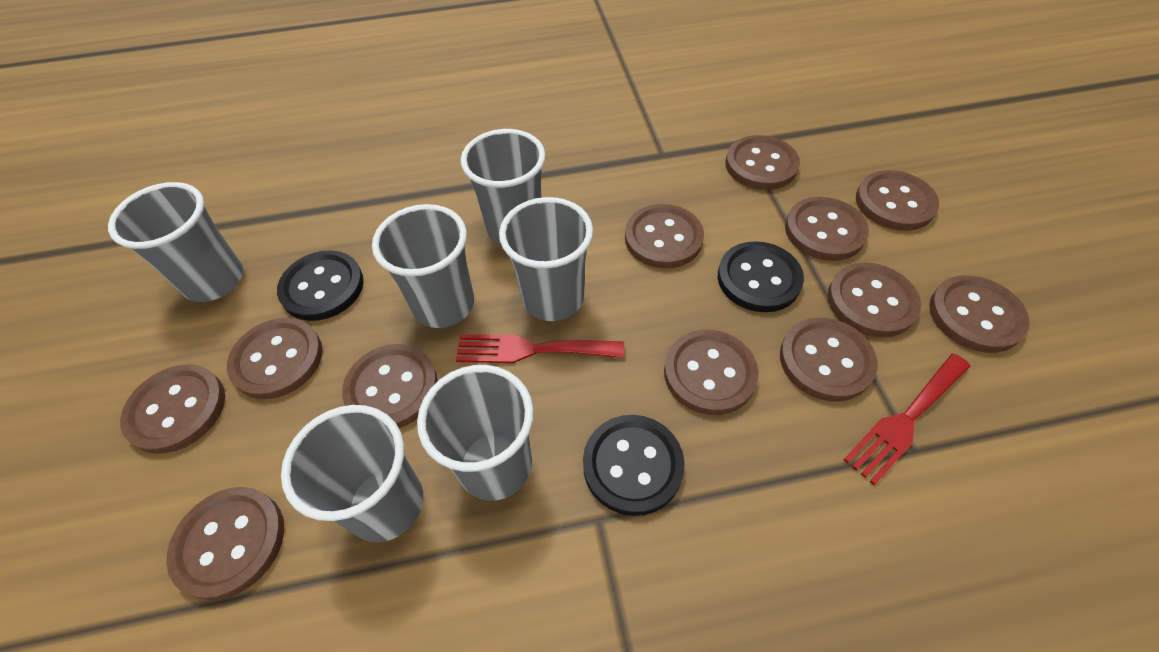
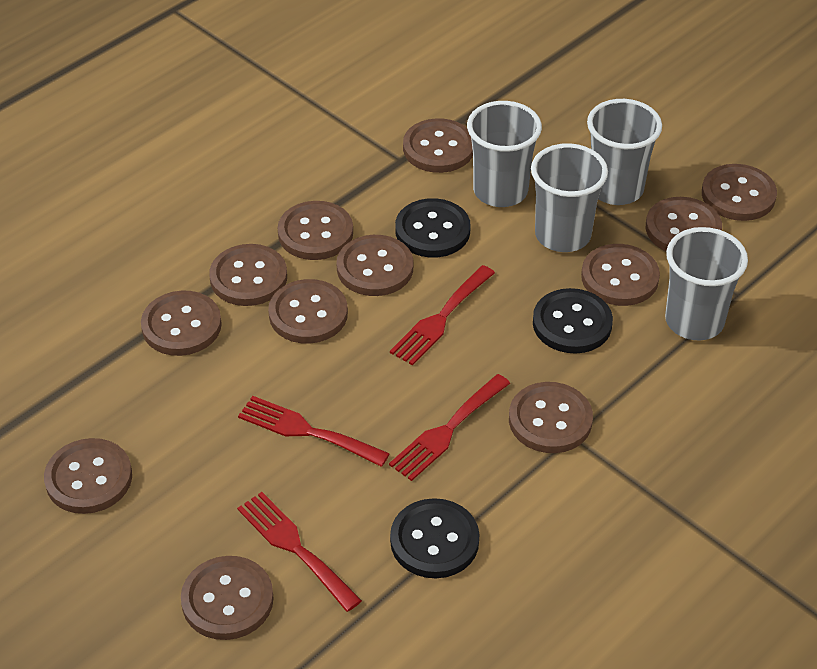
grey cup: 6 -> 4
red fork: 2 -> 4

